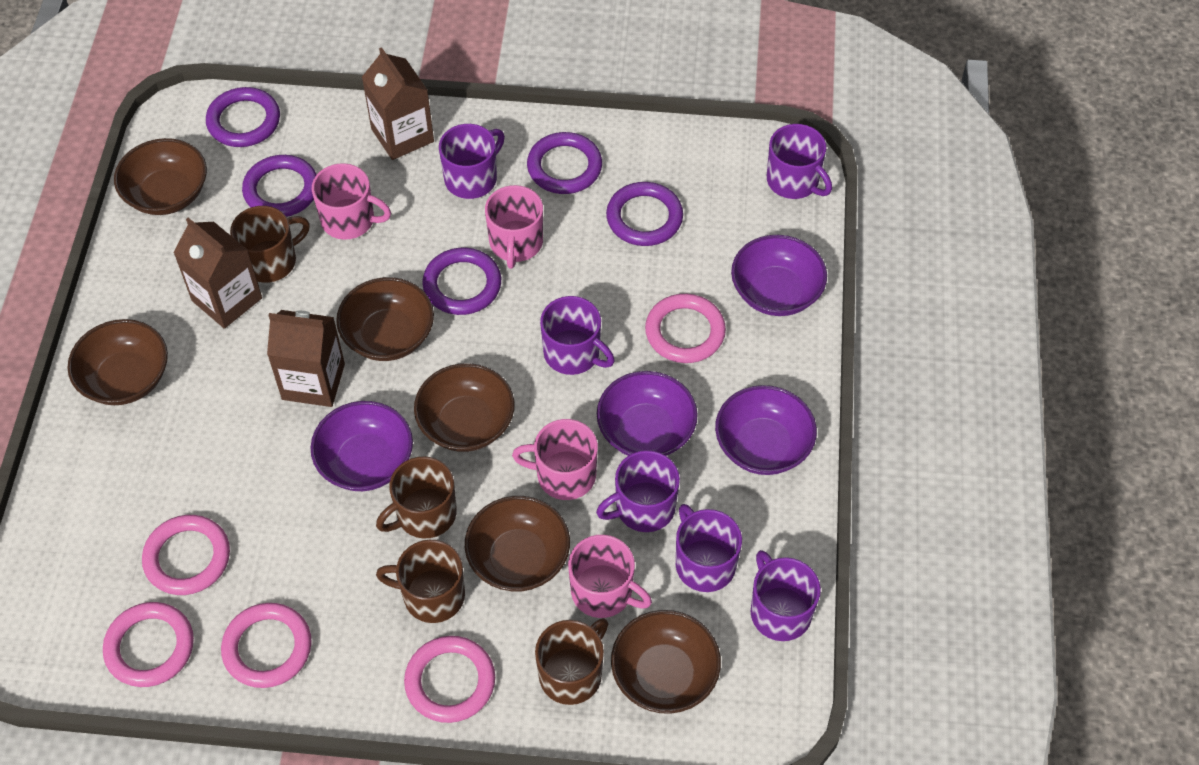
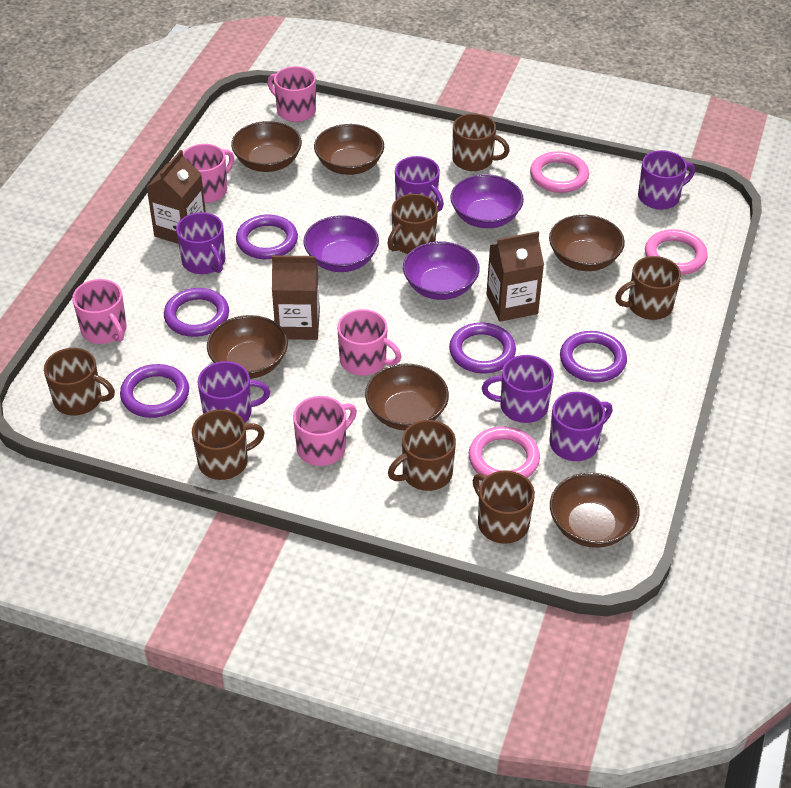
brown mug: 4 -> 7
pink mug: 4 -> 5
pink ring: 5 -> 3
purple bowl: 4 -> 3

